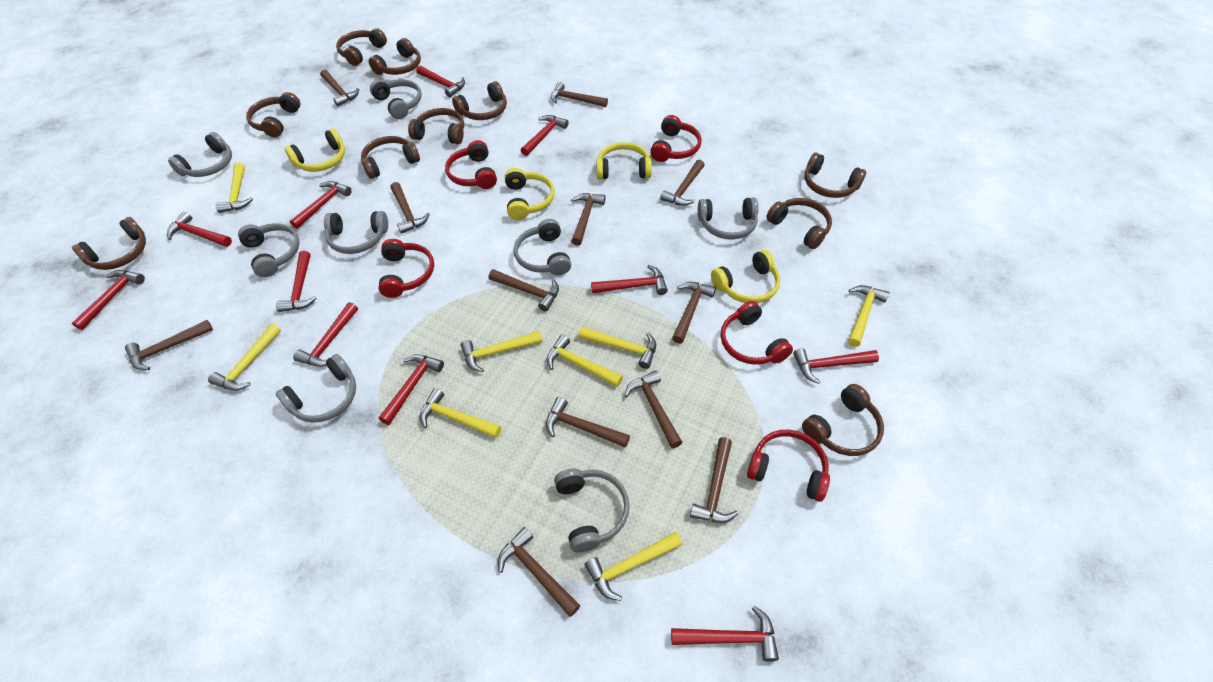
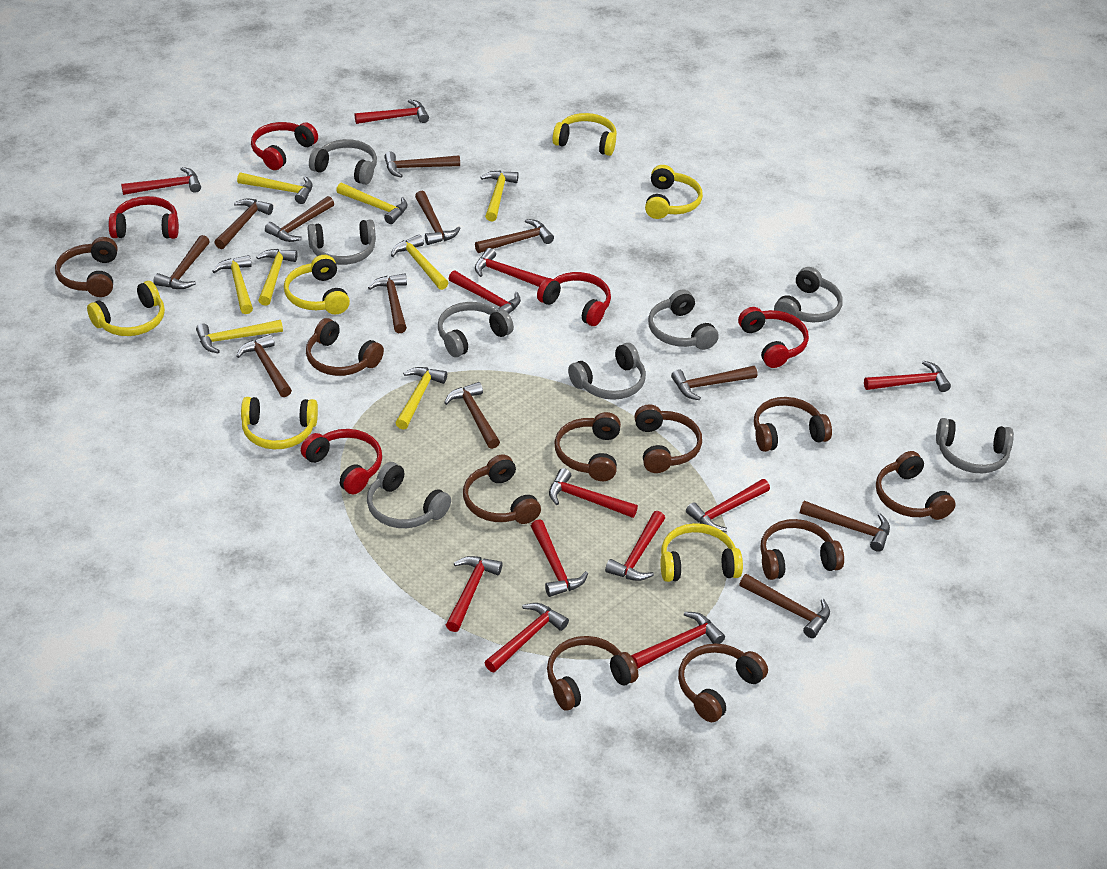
red hammer: 11 -> 12
yellow headphones: 4 -> 6

